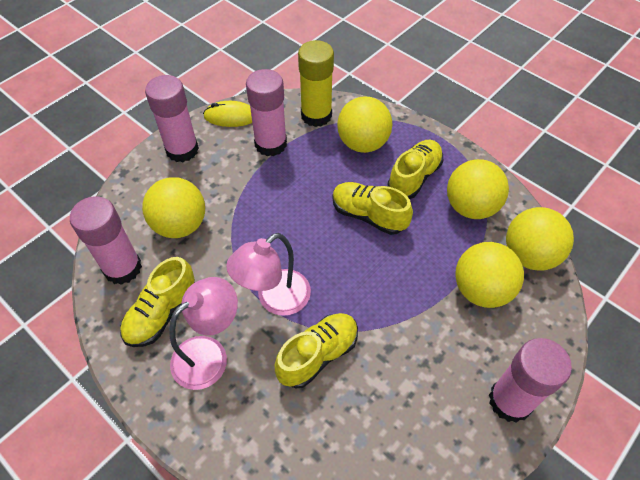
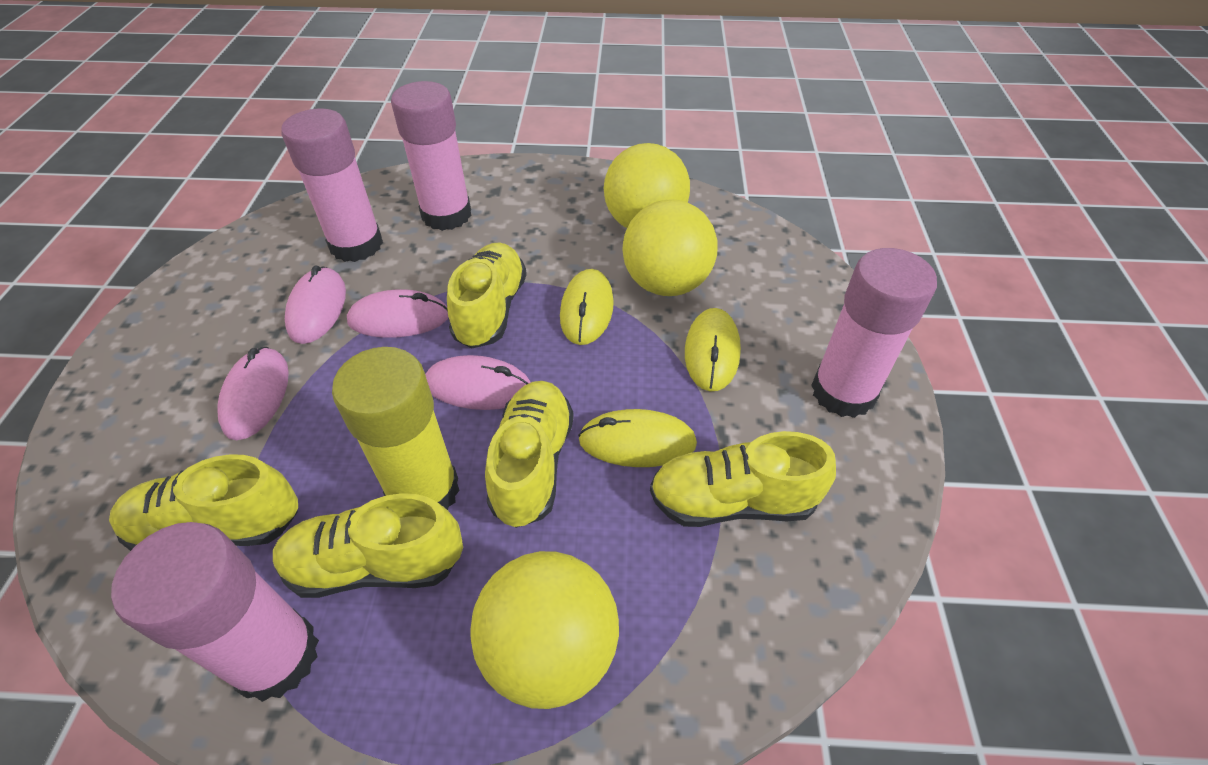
pink lamp: 2 -> 0
pink mouse: 0 -> 4
yellow ball: 5 -> 3
yellow mouse: 1 -> 3
yellow shoe: 4 -> 5

